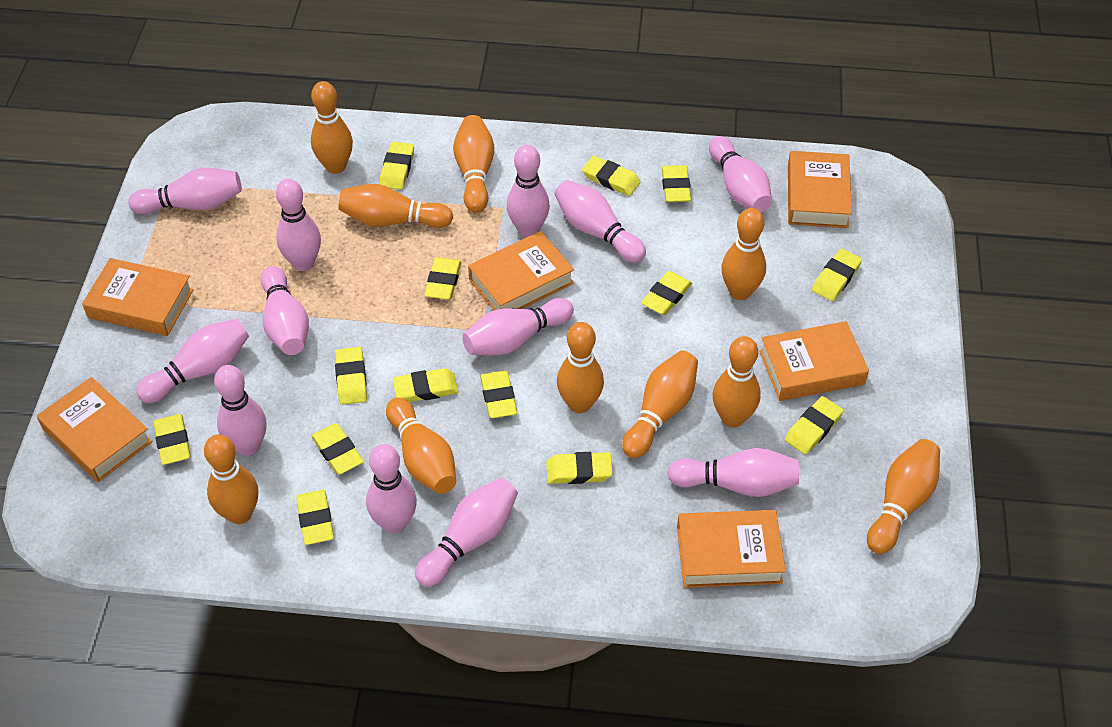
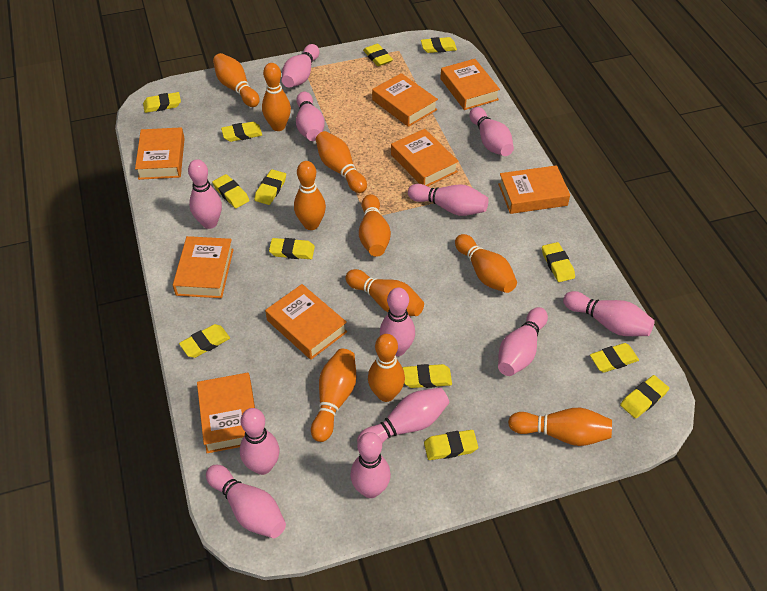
orange book: 6 -> 8
yellow eraser: 14 -> 13

